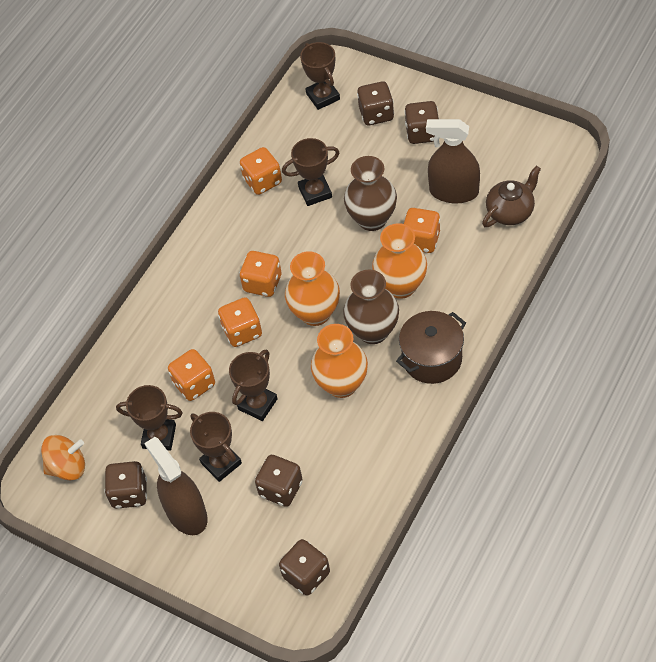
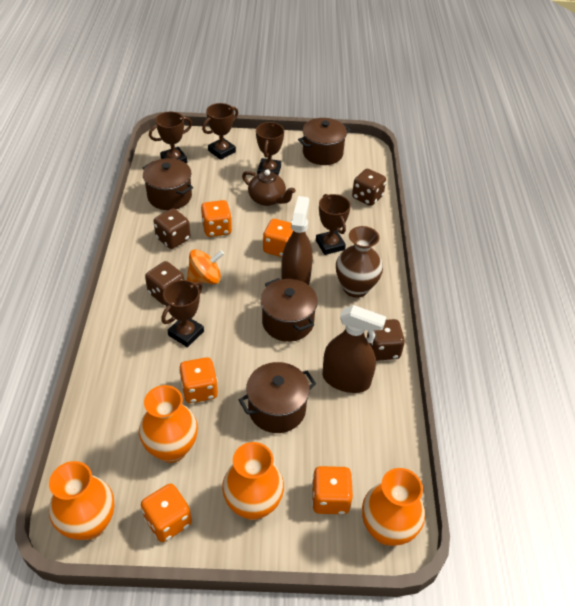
brown dice: 5 -> 4
brown pot: 1 -> 4
brown vase: 2 -> 1
orange vase: 3 -> 4

